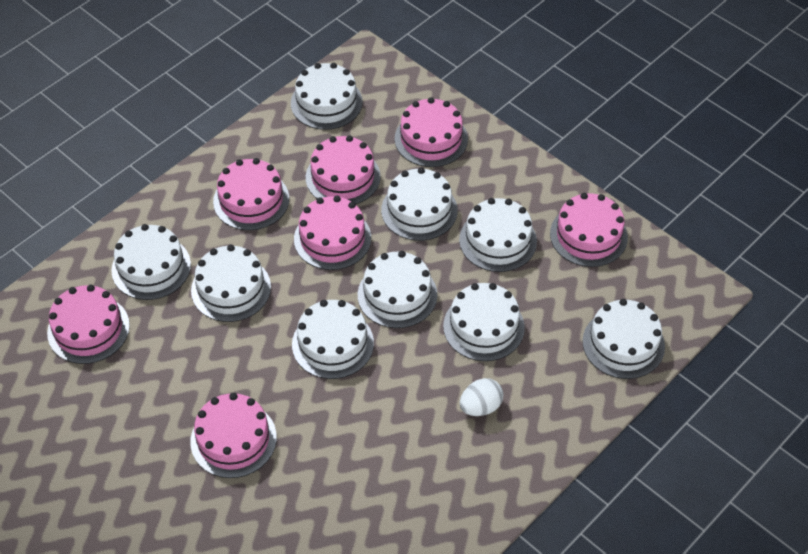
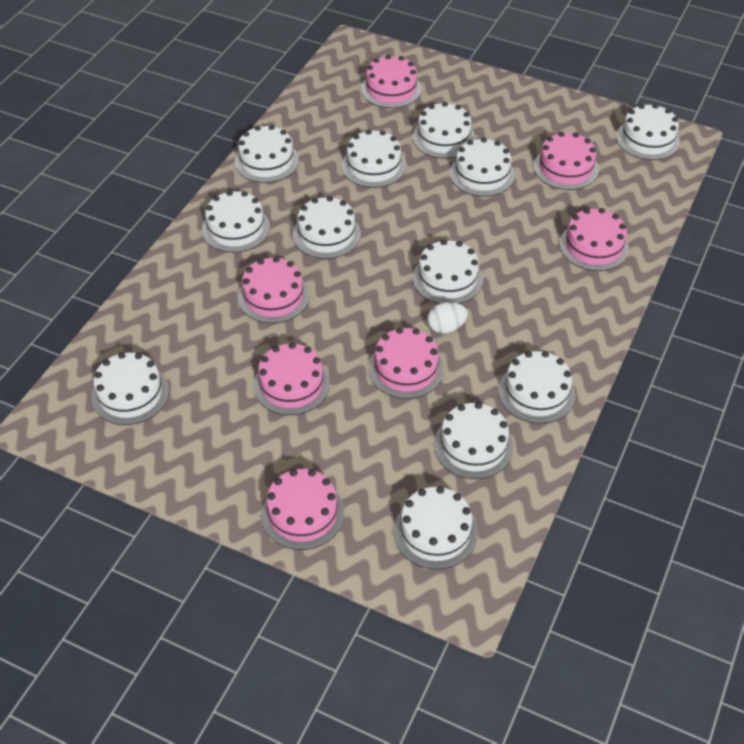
white cake: 9 -> 12

